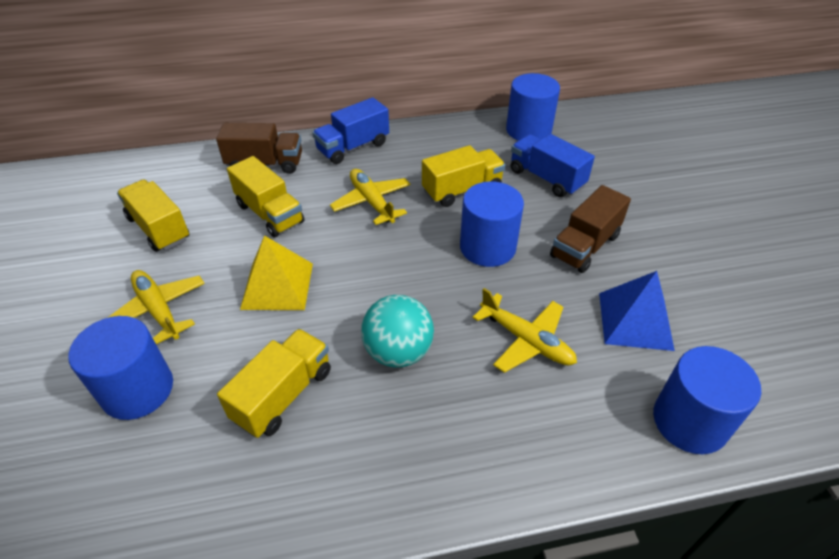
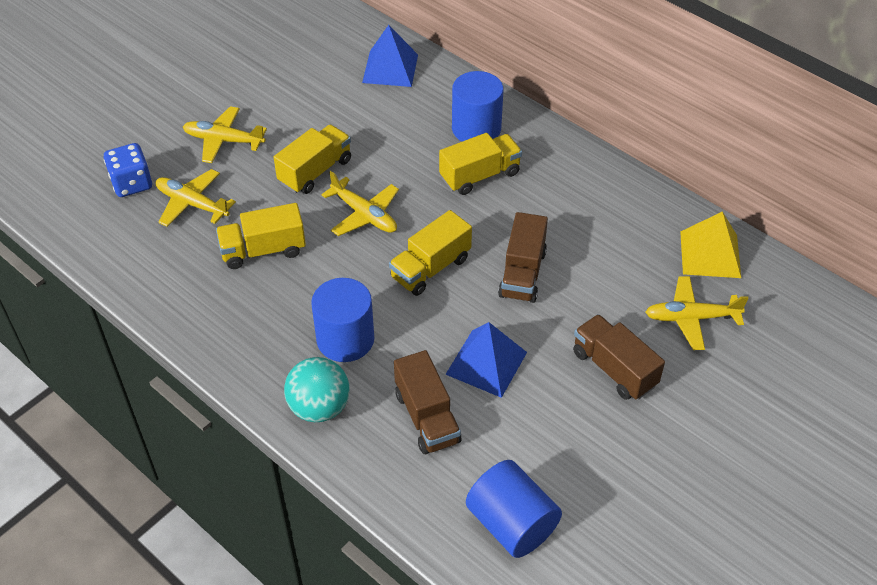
blue cylinder: 4 -> 3
blue dice: 0 -> 1
blue pyramid: 1 -> 2
blue truck: 2 -> 0
brown truck: 2 -> 3
yellow plane: 3 -> 4

